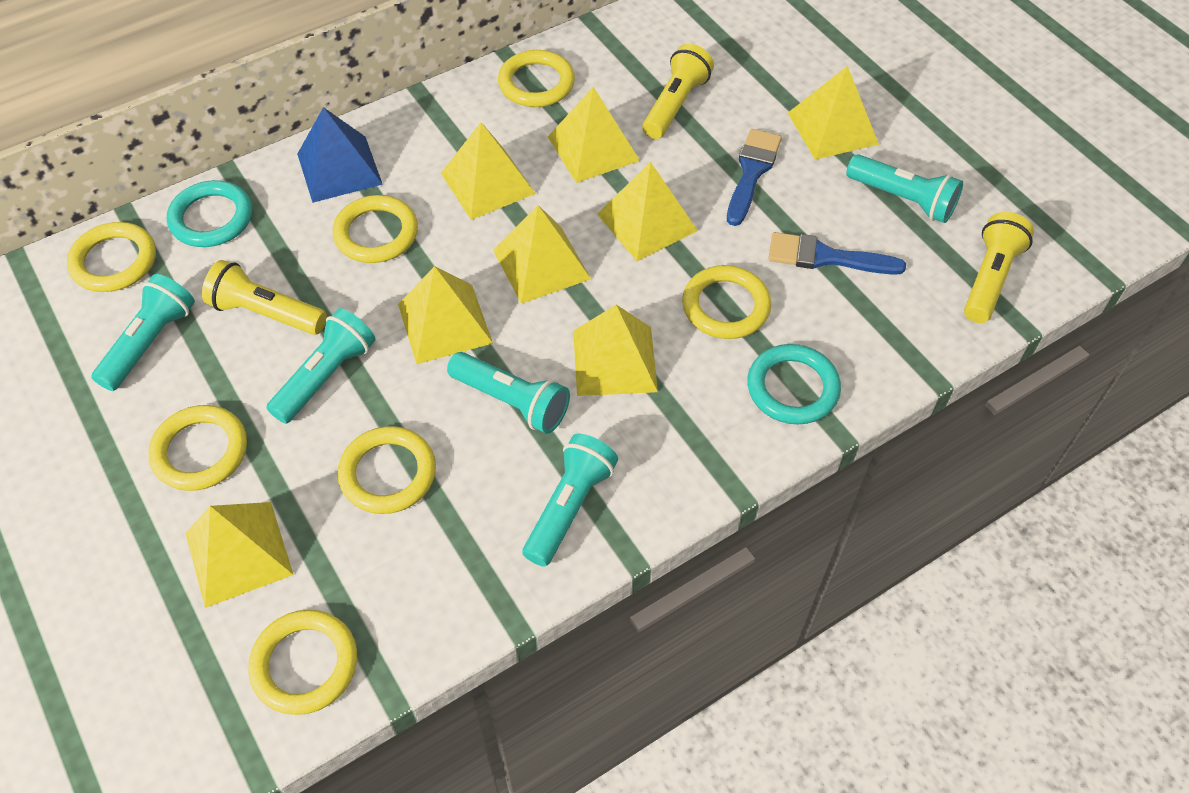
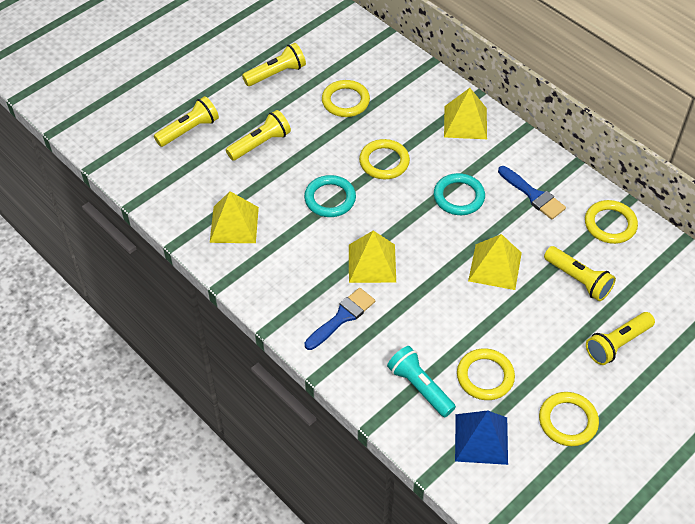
turquoise flashlight: 5 -> 1
yellow flashlight: 3 -> 5
yellow pyramid: 8 -> 4
yellow ring: 7 -> 5

